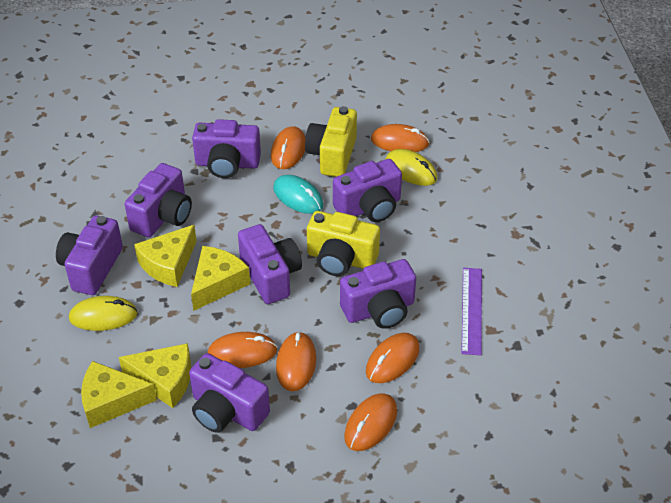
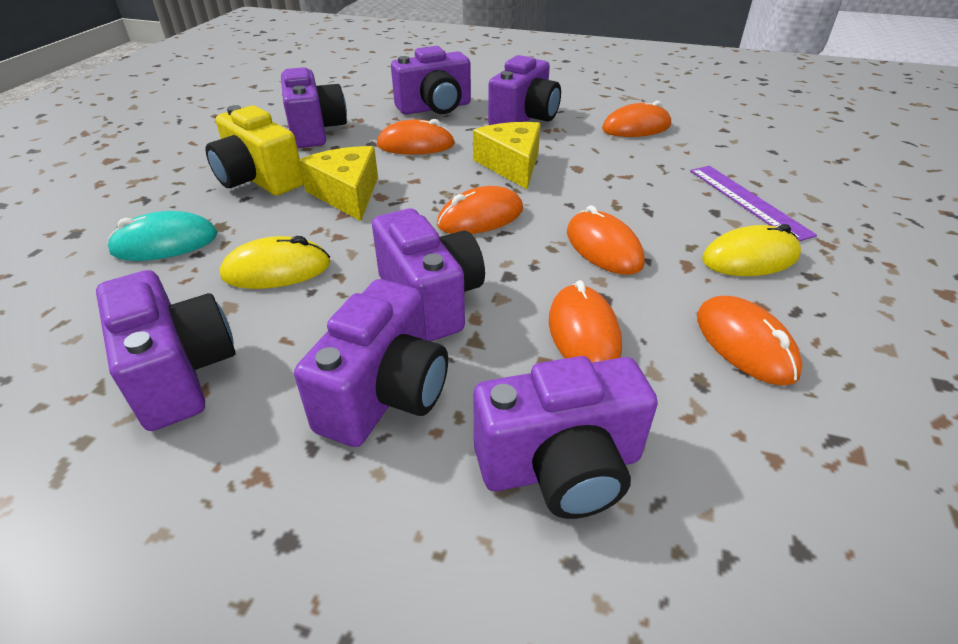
yellow camera: 2 -> 1
yellow cheese: 4 -> 2

